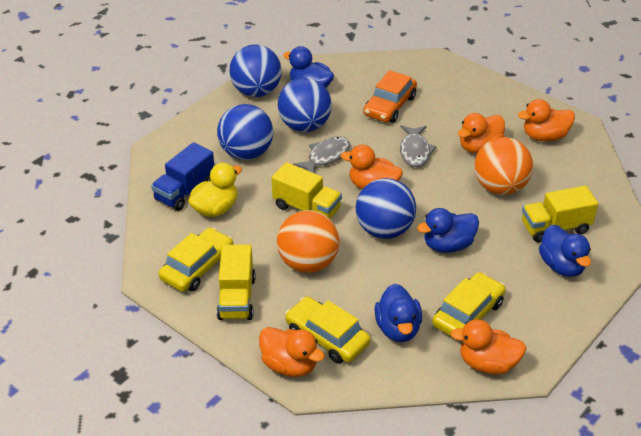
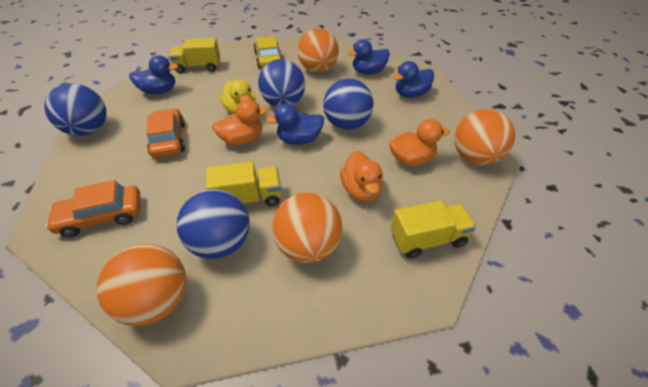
blue truck: 1 -> 0
grey fish: 2 -> 0
orange ball: 2 -> 4
orange car: 1 -> 2
orange duck: 5 -> 3
yellow car: 3 -> 1

